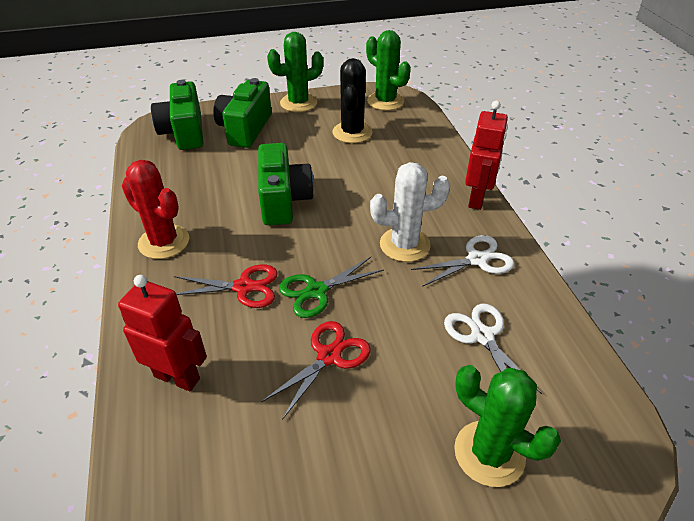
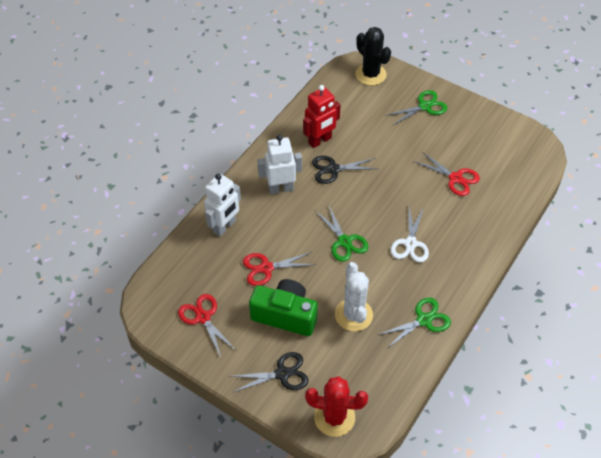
black scissors: 0 -> 2
green cactus: 3 -> 0
green camera: 3 -> 1
green scissors: 1 -> 3
red robot: 2 -> 1
red scissors: 2 -> 3
white robot: 0 -> 2
white scissors: 2 -> 1

